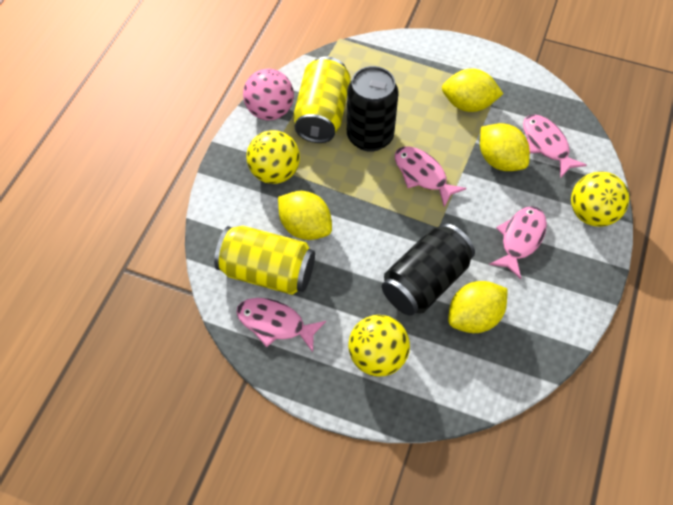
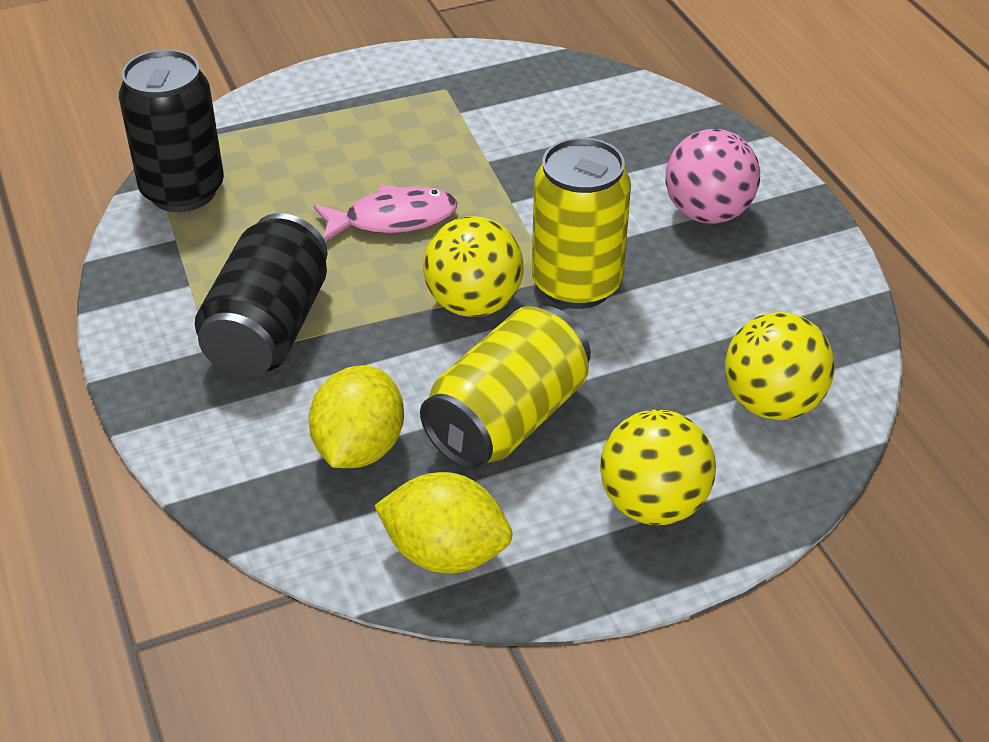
pink fish: 4 -> 1
yellow lemon: 4 -> 2

